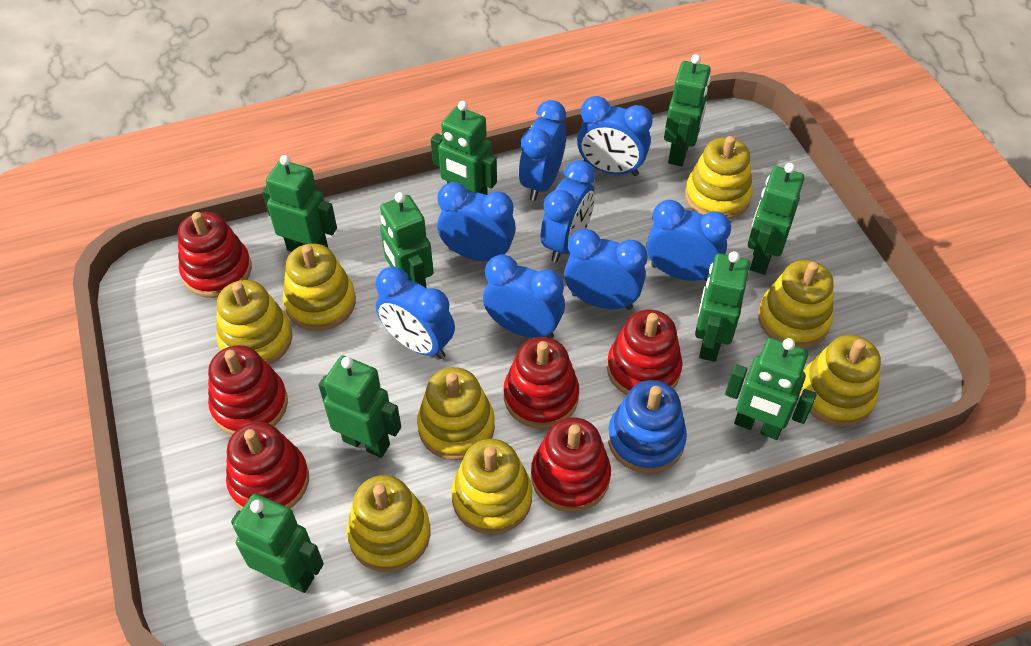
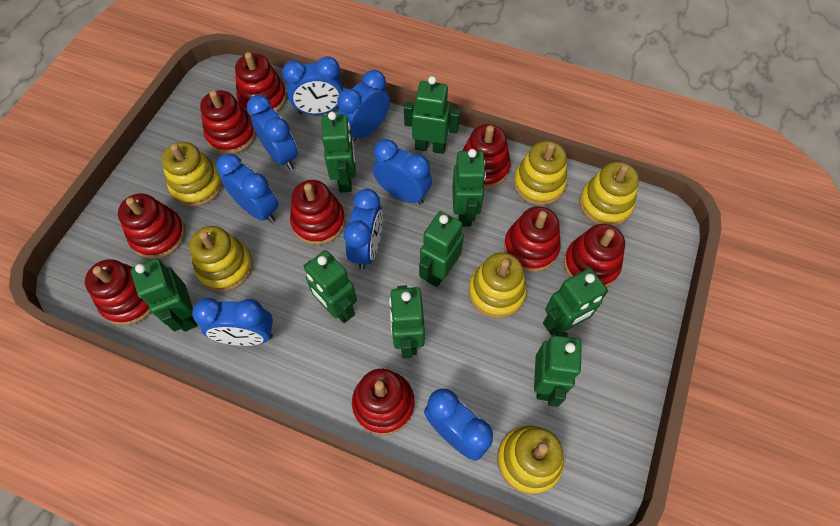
blue stacking toy: 1 -> 0
red stacking toy: 6 -> 9
yellow stacking toy: 8 -> 6

